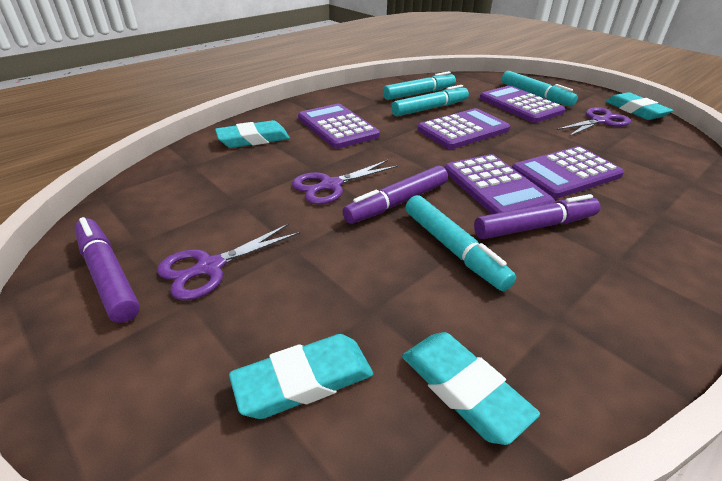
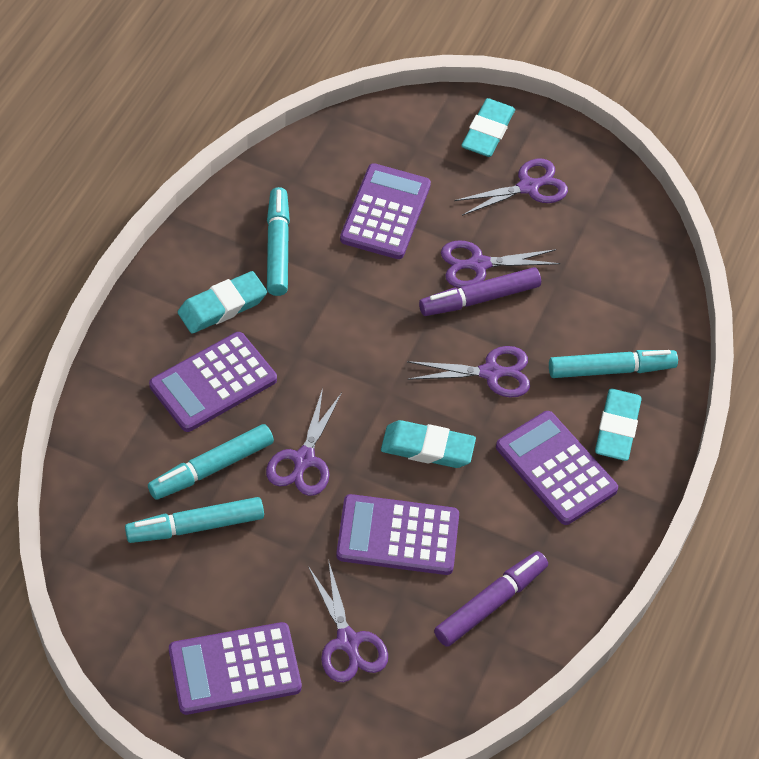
purple marker: 3 -> 2
purple scissors: 3 -> 5

